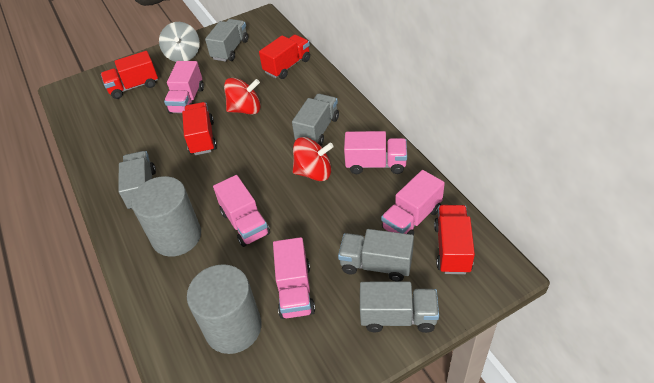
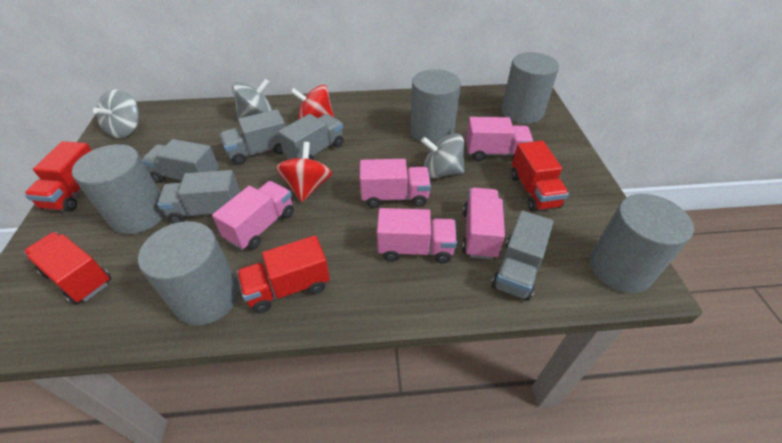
grey cylinder: 2 -> 5
grey spinning top: 1 -> 3

